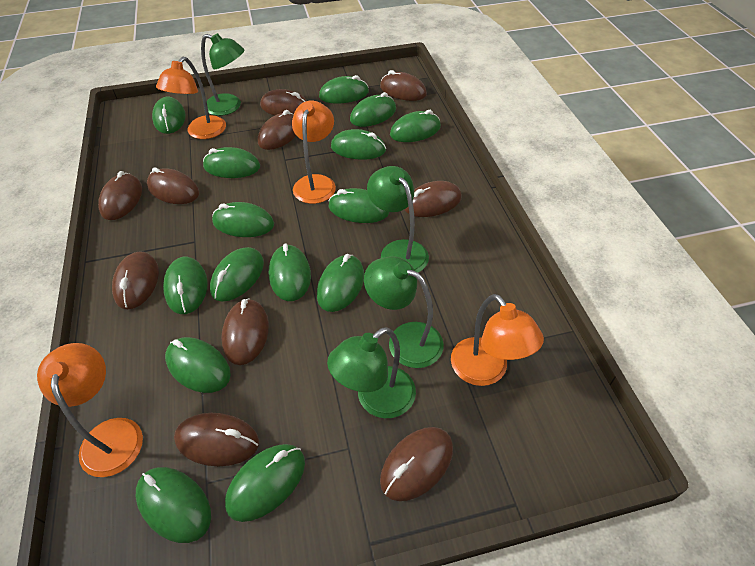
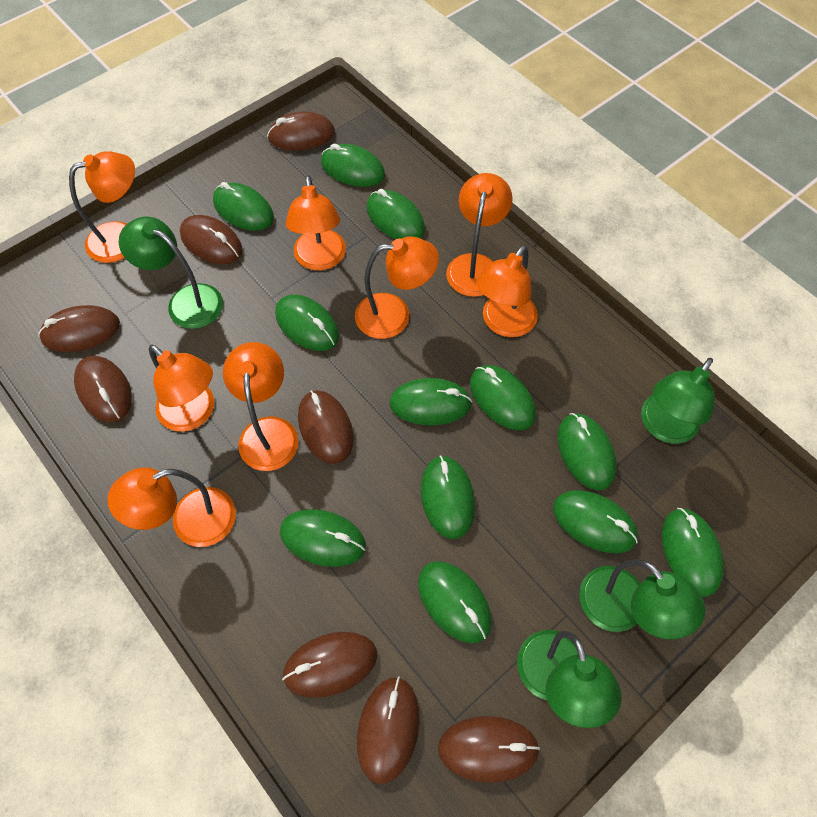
brown mouse: 10 -> 8
green mouse: 15 -> 12
orange lamp: 4 -> 8

